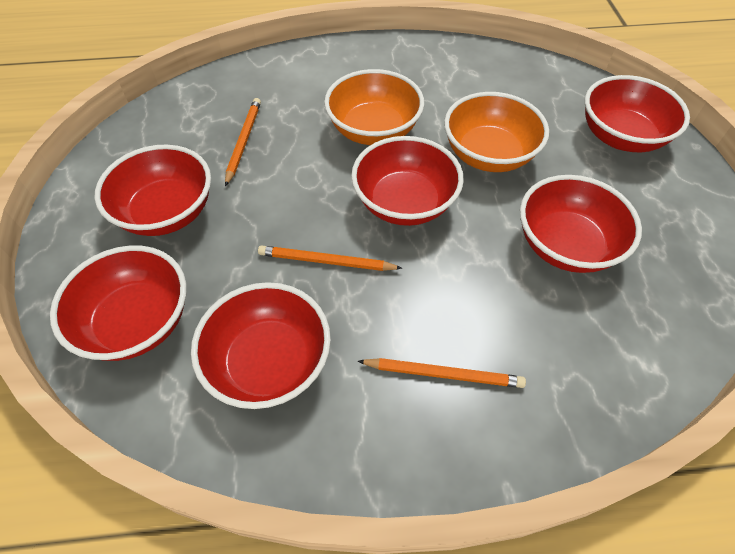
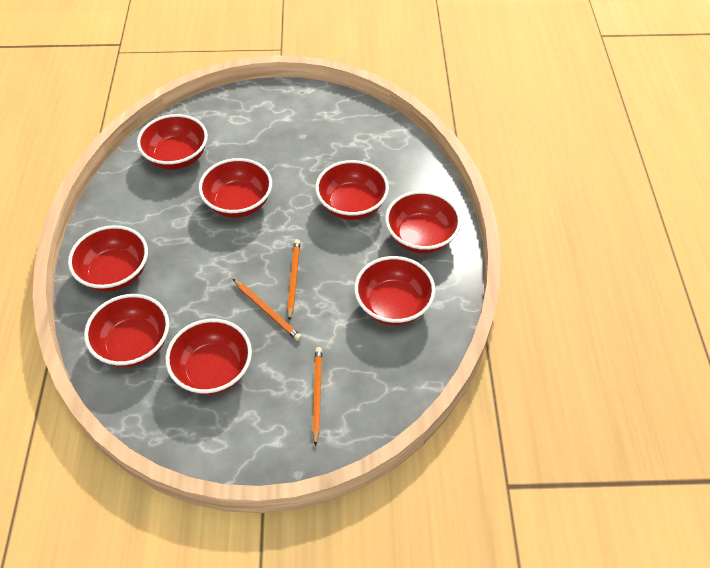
orange bowl: 2 -> 0
red bowl: 6 -> 8

